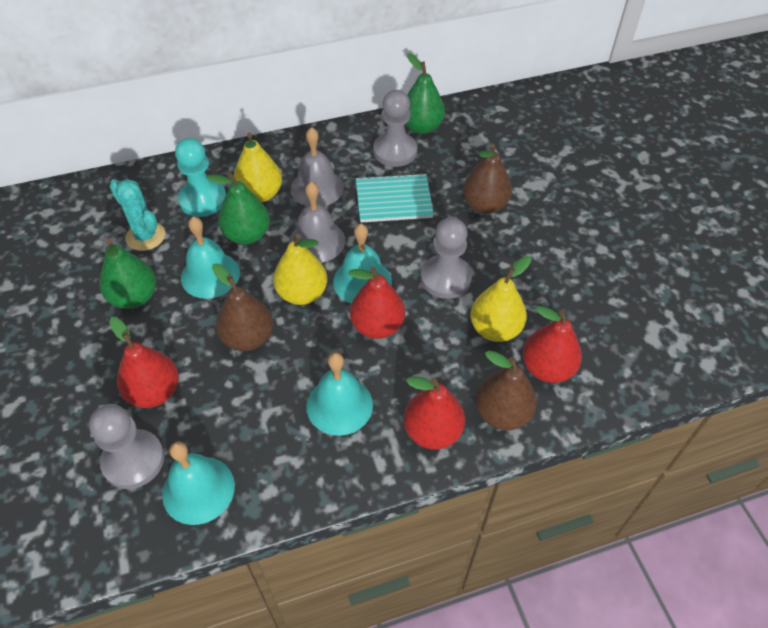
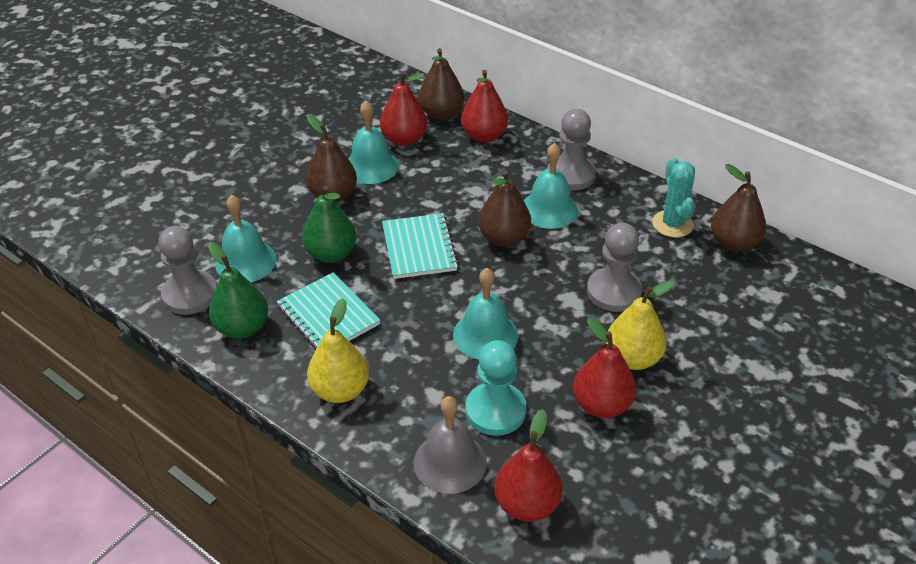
brown pear: 3 -> 4
green pear: 3 -> 2
grey bell: 2 -> 1
turquoise notebook: 1 -> 2
yellow pear: 3 -> 2

